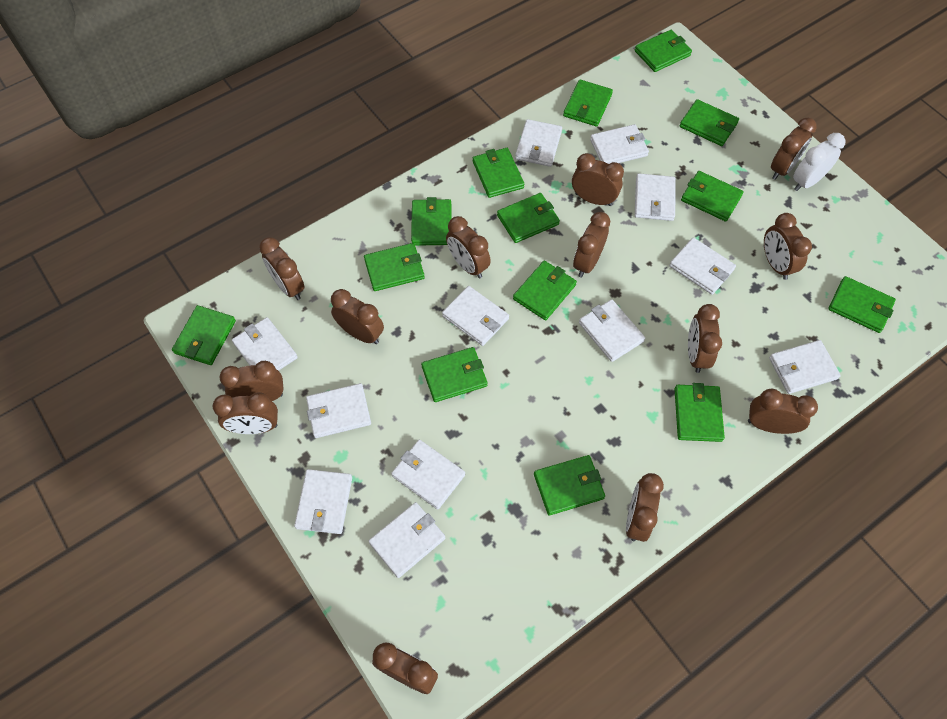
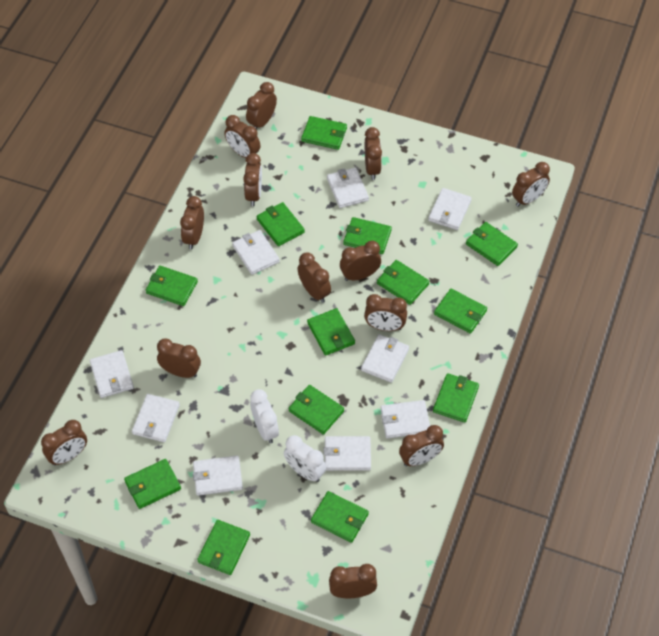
green wallet: 14 -> 13
white clock: 1 -> 2
white wallet: 12 -> 9

